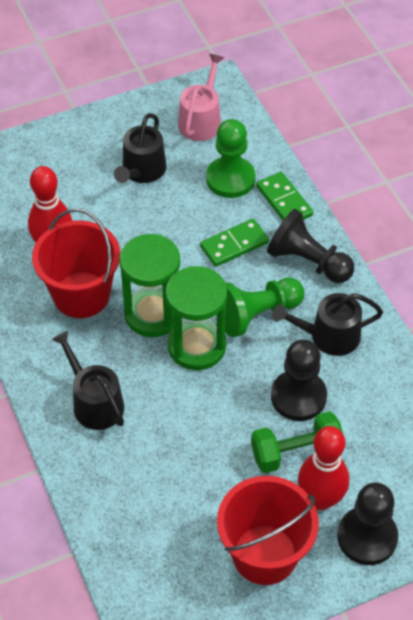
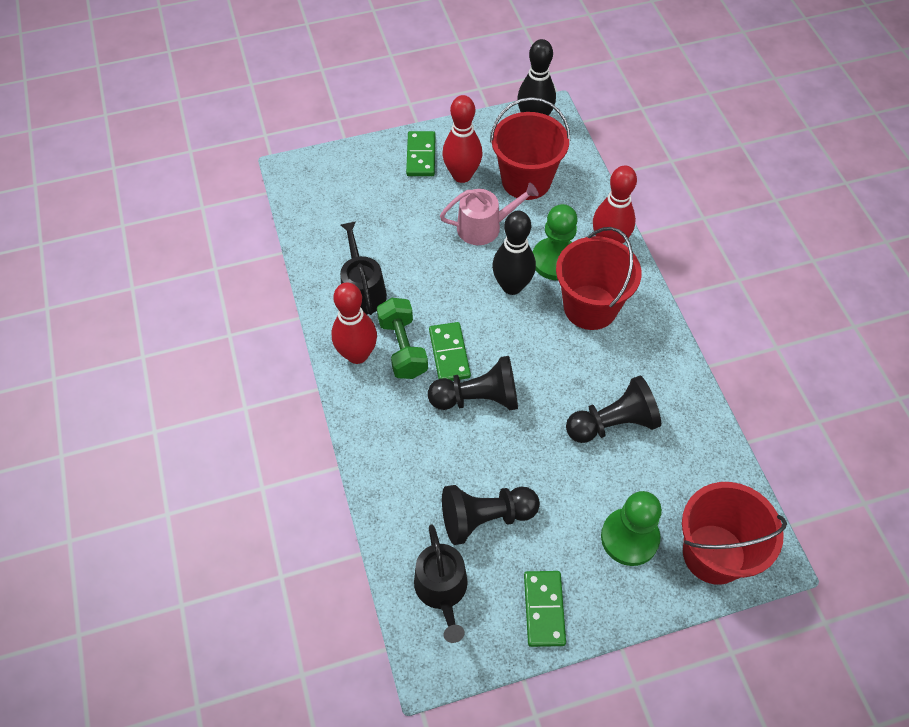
black bowling pin: 0 -> 2
black watering can: 3 -> 2
green domino: 2 -> 3
green hourglass: 2 -> 0
red bowling pin: 2 -> 3
red bucket: 2 -> 3

